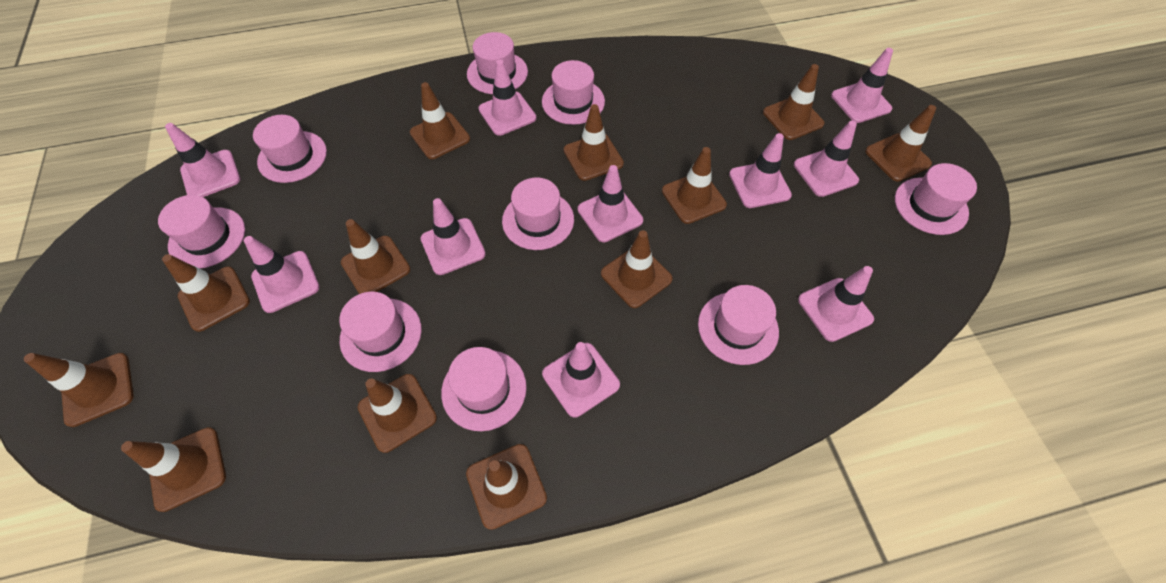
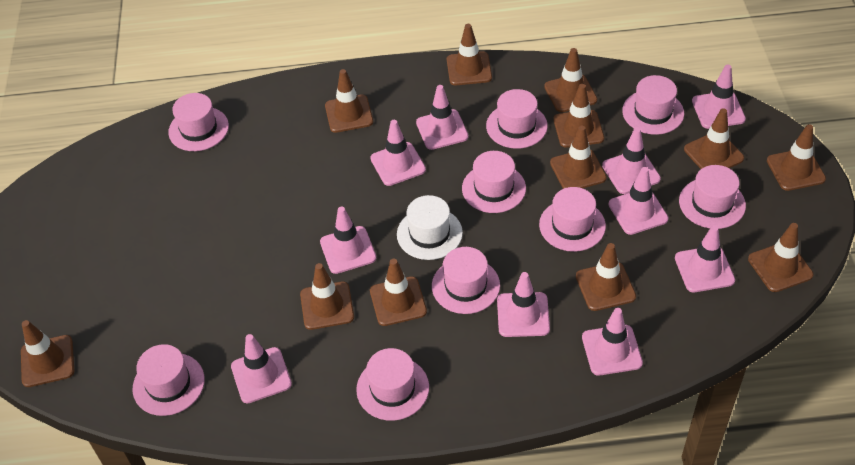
white hat: 0 -> 1

